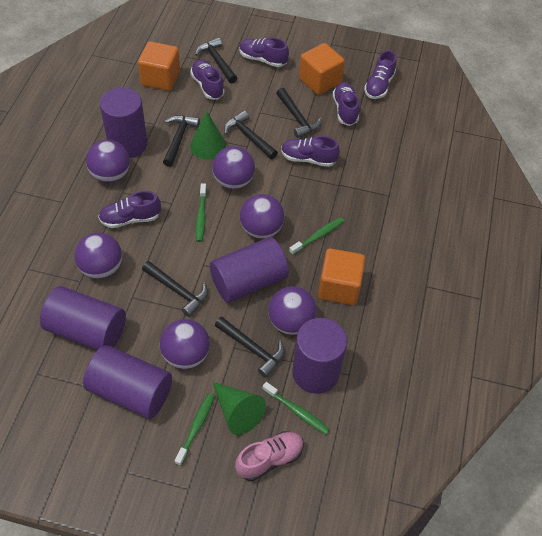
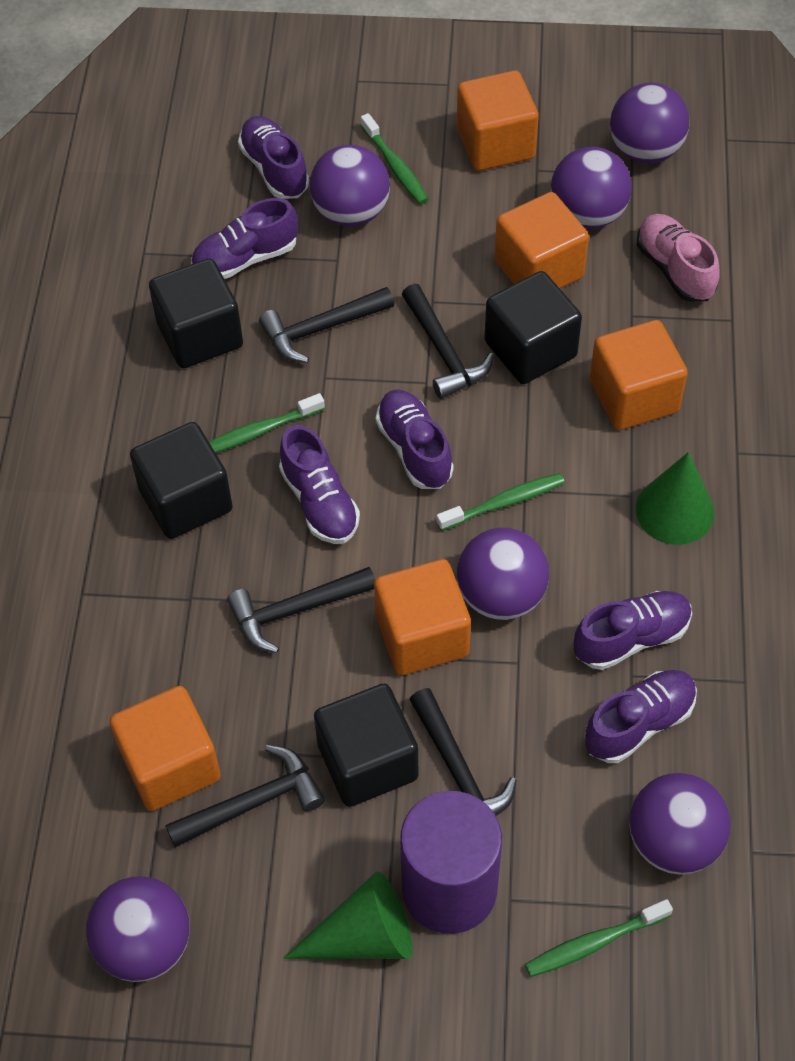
black cube: 0 -> 4
black hammer: 6 -> 5
orange cube: 3 -> 5
purple cylinder: 5 -> 1

